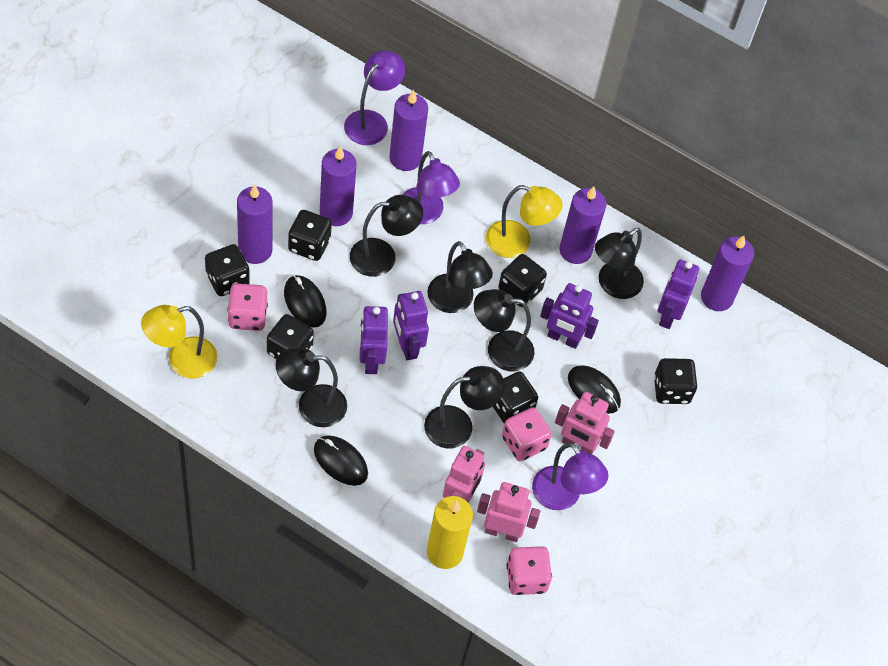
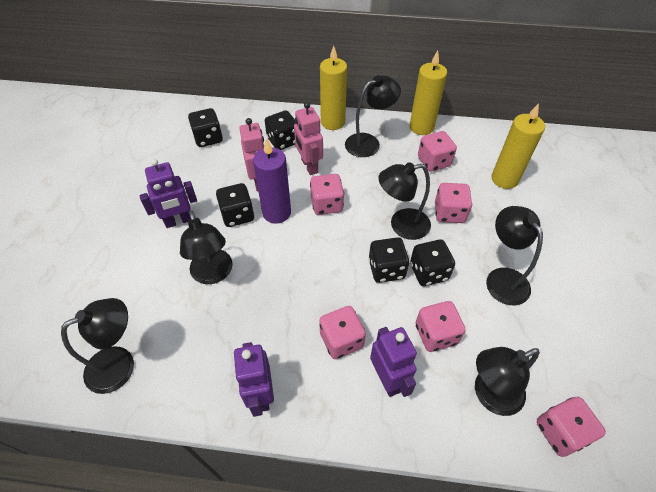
black dice: 6 -> 5
black mouse: 3 -> 0
pink dice: 3 -> 6
pink robot: 3 -> 2
purple candle: 5 -> 1
purple lamp: 3 -> 0
purple robot: 4 -> 3
yellow candle: 1 -> 3
yellow lamp: 2 -> 0

